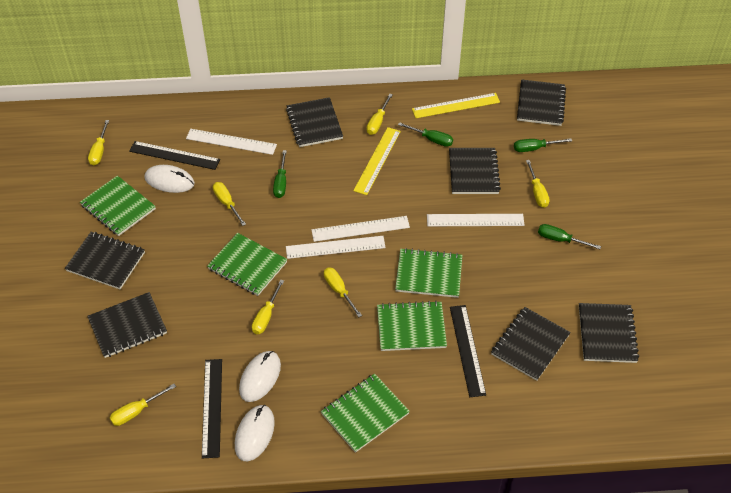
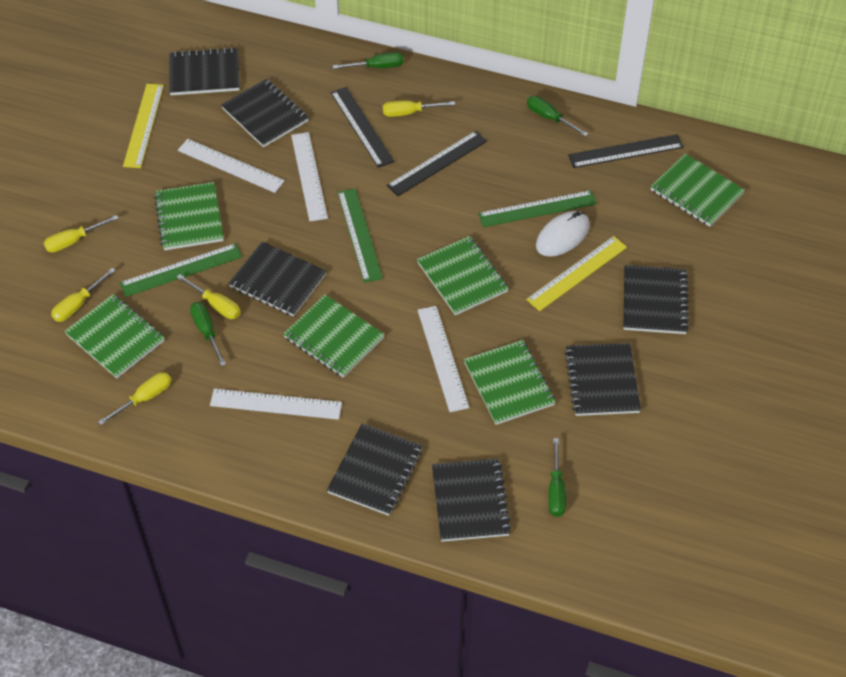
green notebook: 5 -> 6
green ruler: 0 -> 3
white mouse: 3 -> 1
yellow screwdriver: 7 -> 5

